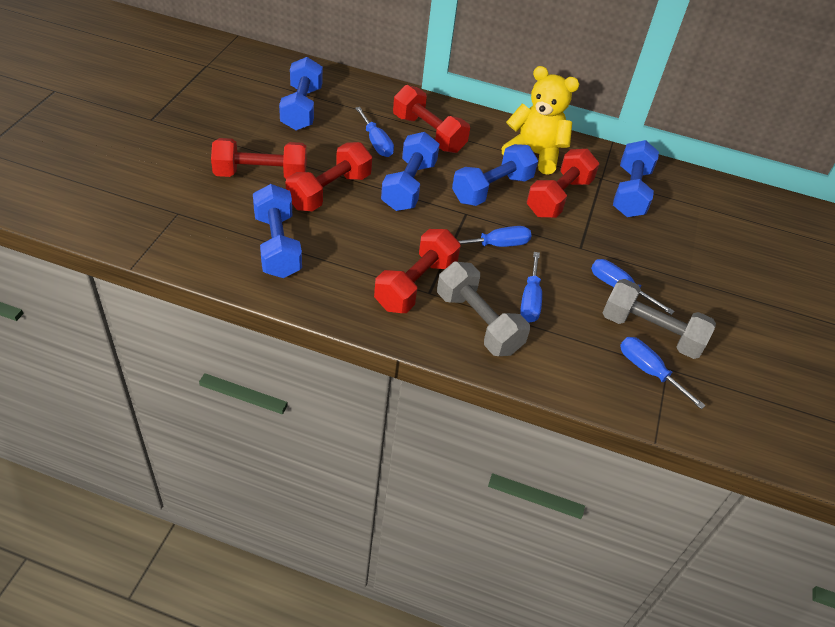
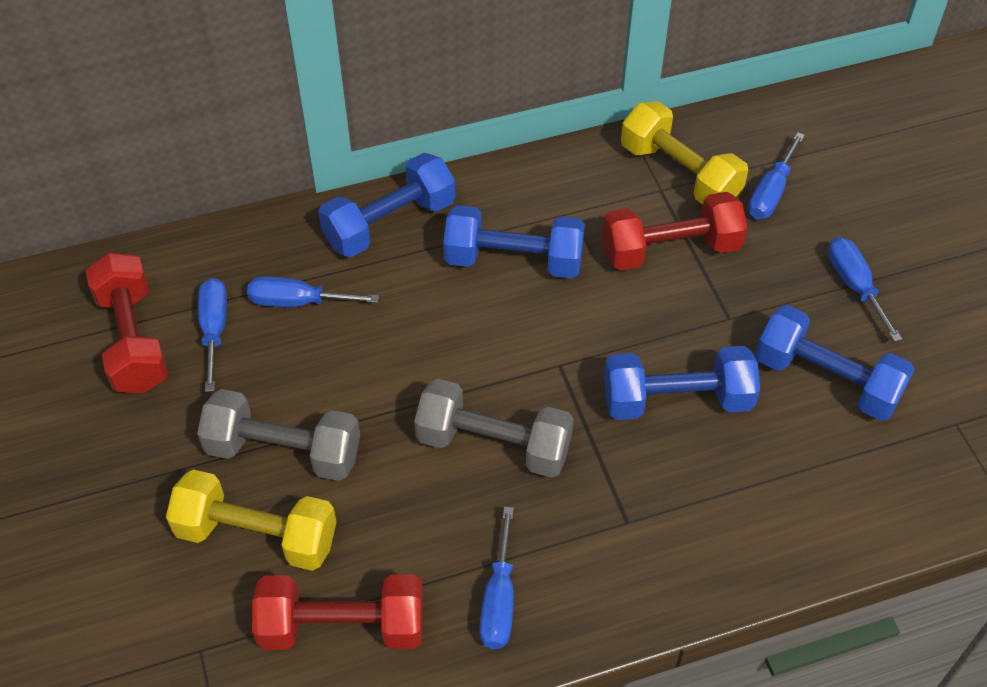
blue dumbbell: 5 -> 4
red dumbbell: 5 -> 3
yellow dumbbell: 0 -> 2
yellow teddy bear: 1 -> 0

